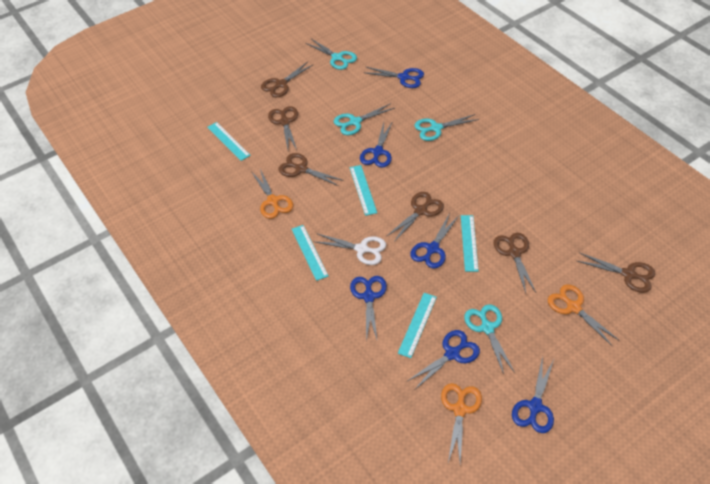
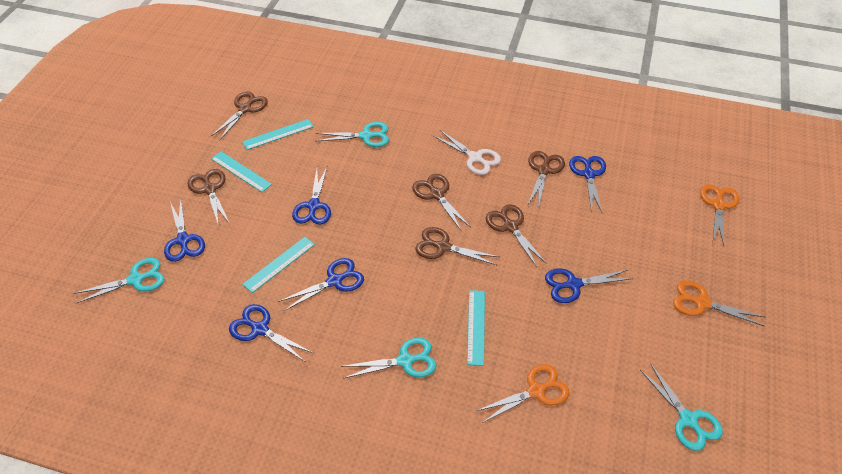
turquoise ruler: 5 -> 4

